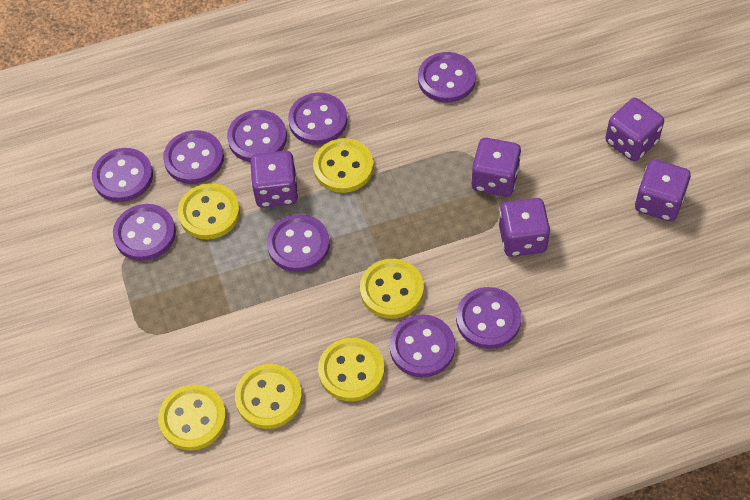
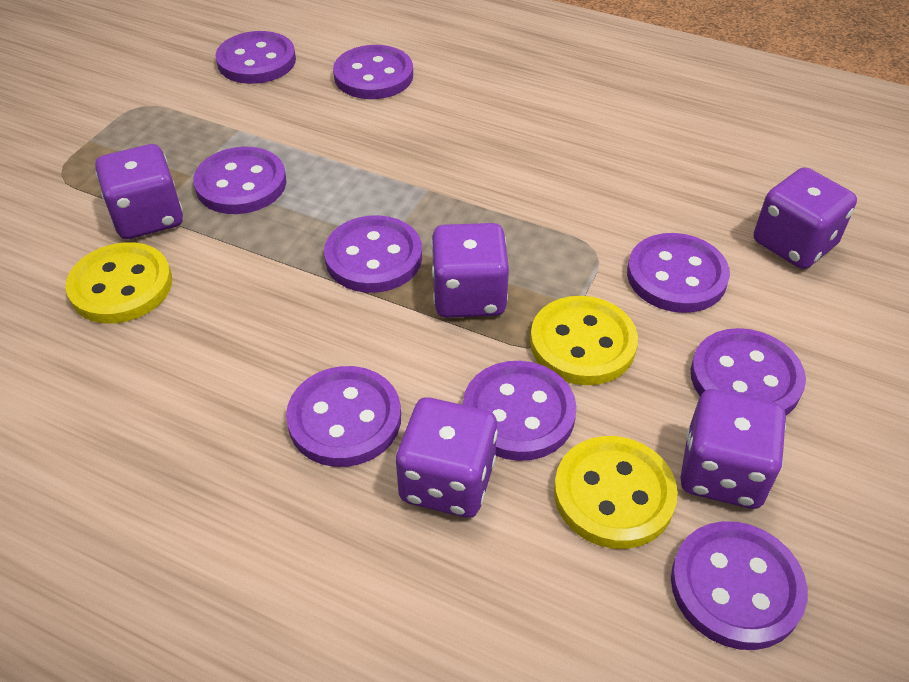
yellow button: 6 -> 3

